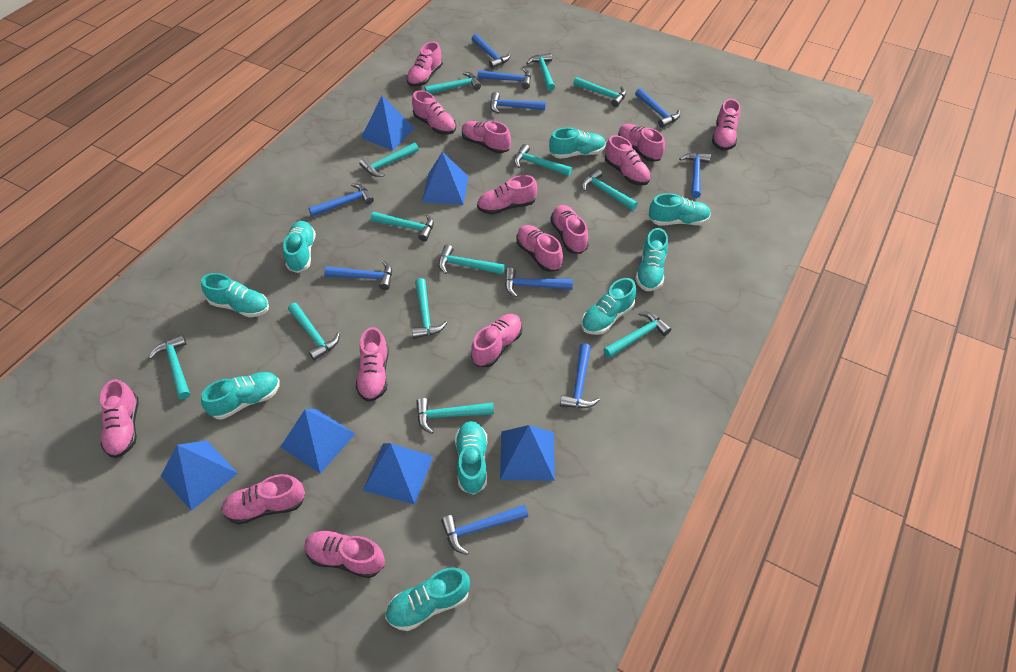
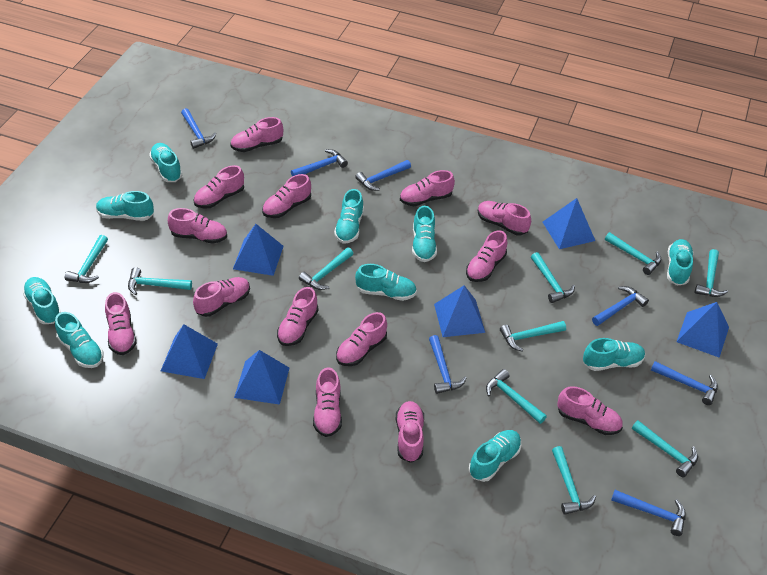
blue hammer: 10 -> 7
turquoise hammer: 13 -> 10
turquoise shoe: 9 -> 10

